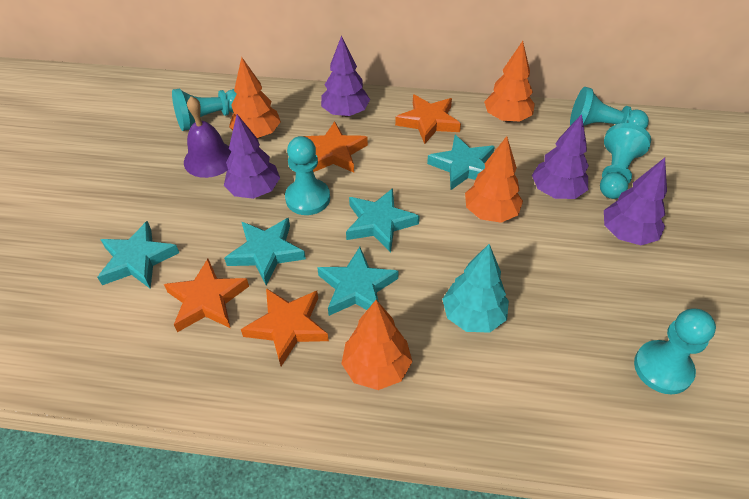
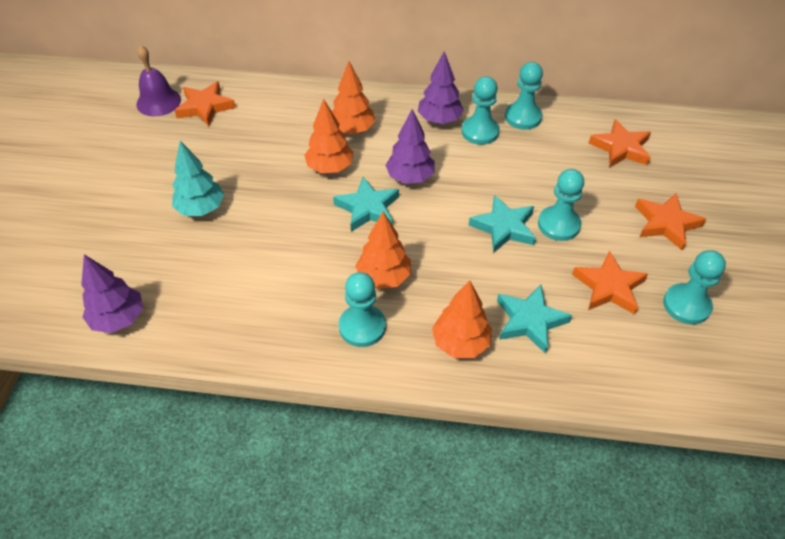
purple tree: 4 -> 3
turquoise star: 5 -> 3

